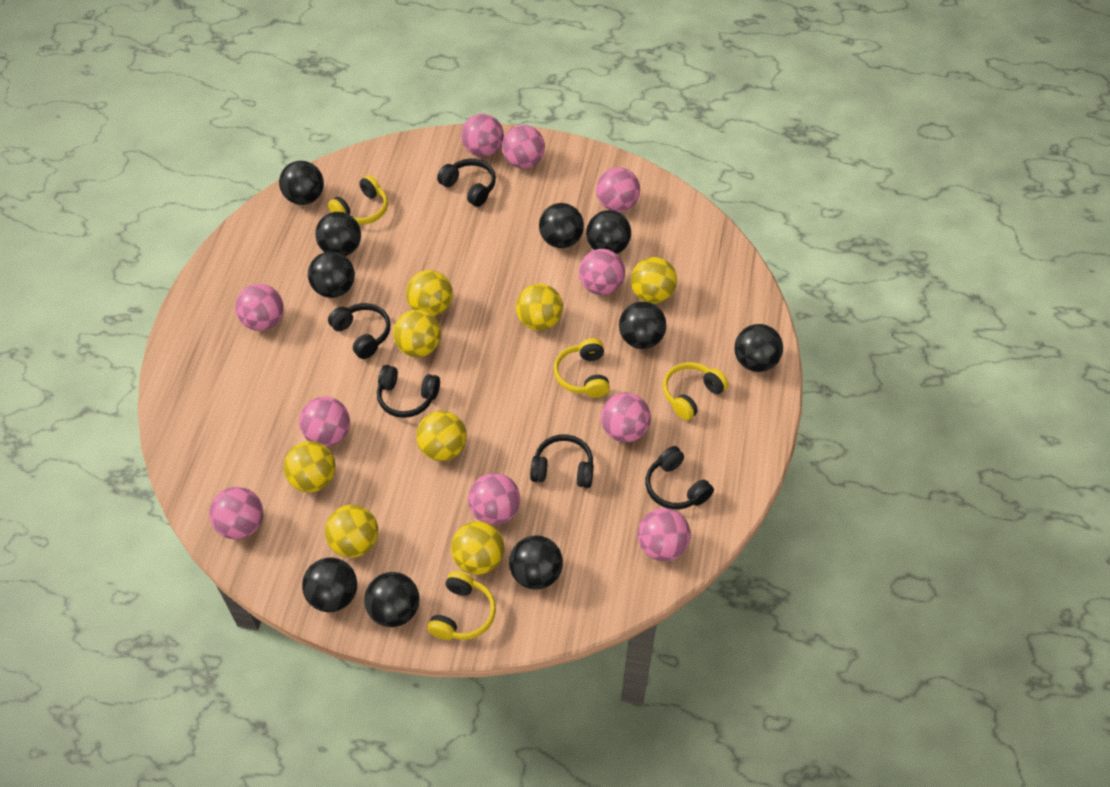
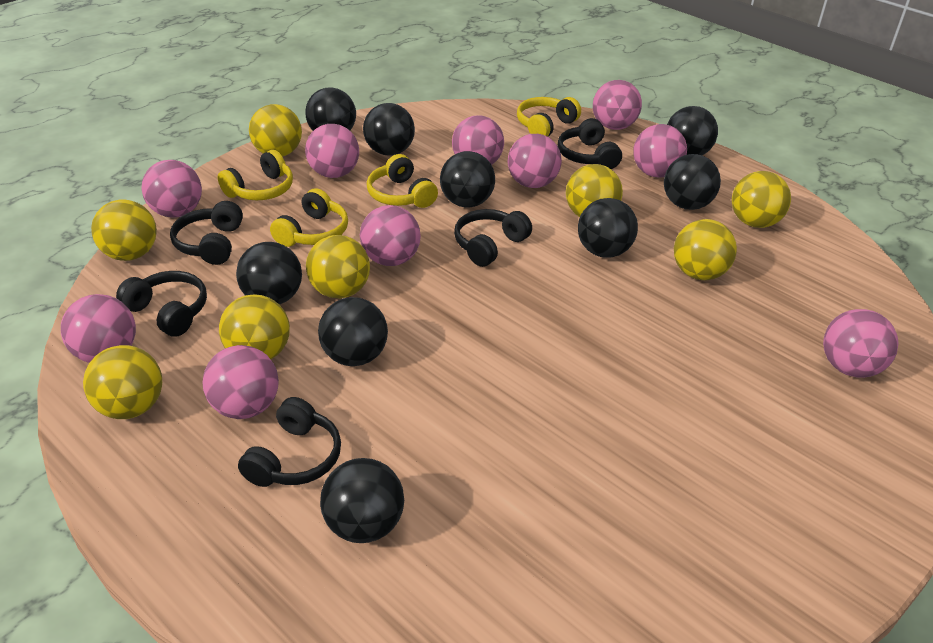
black ball: 10 -> 9

